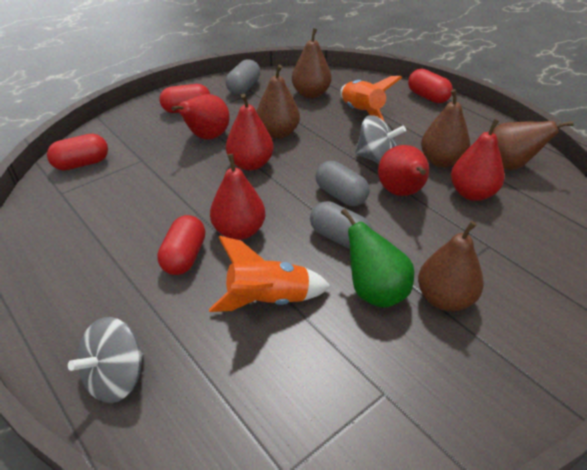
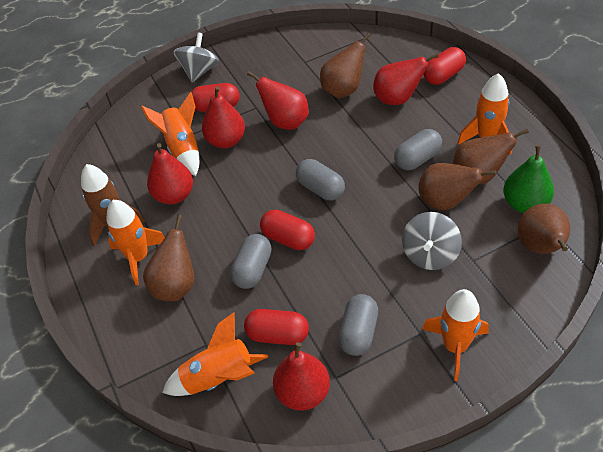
brown rocket: 0 -> 1
grey capsule: 3 -> 4
orange rocket: 2 -> 5

